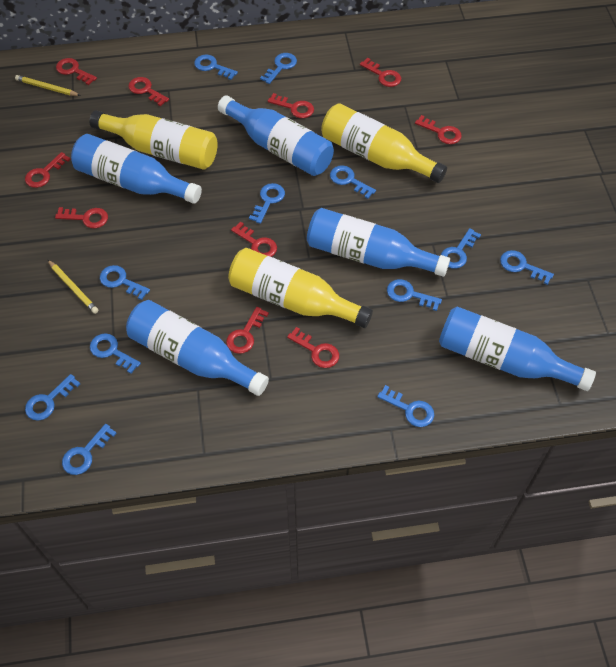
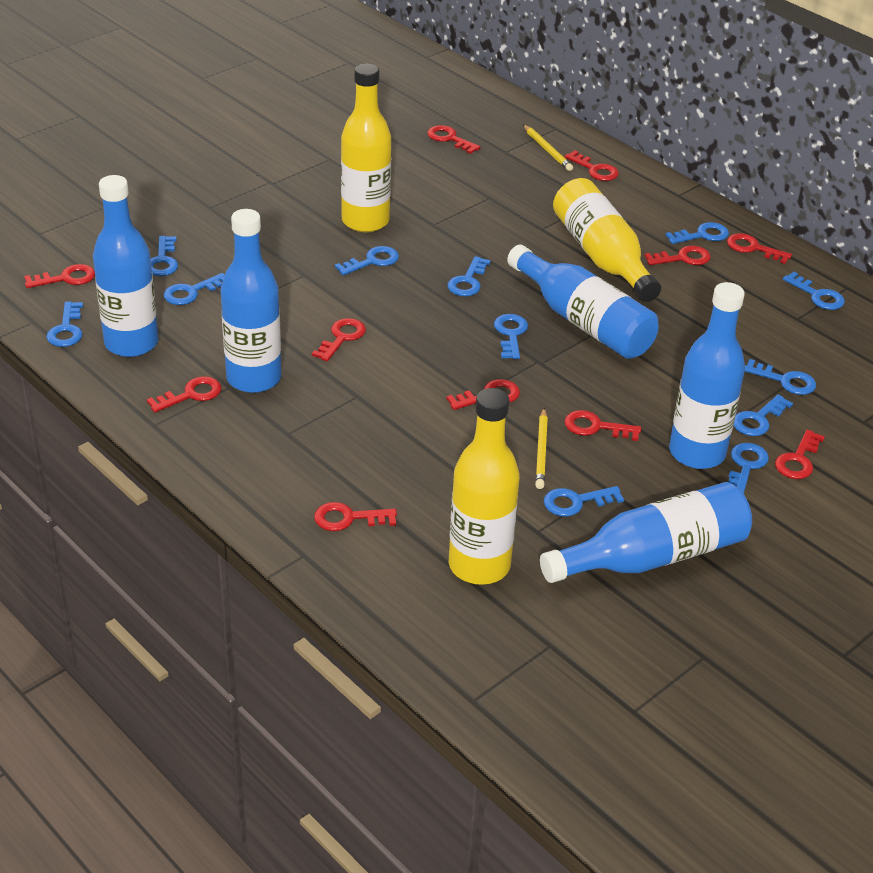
red key: 10 -> 11

